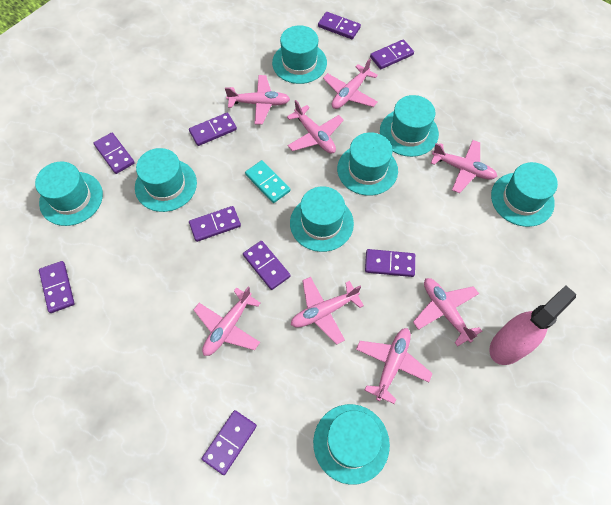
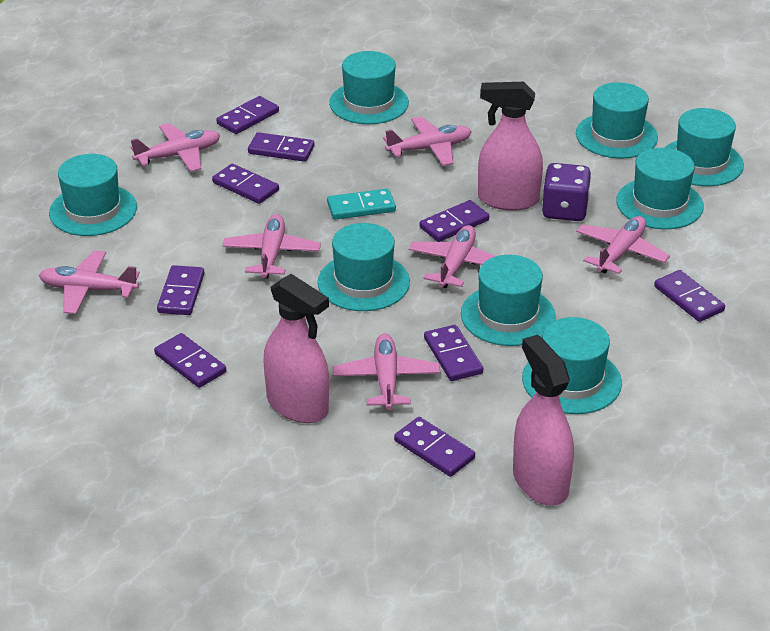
pink plane: 8 -> 7
pink spray bottle: 1 -> 3
purple dice: 0 -> 1

